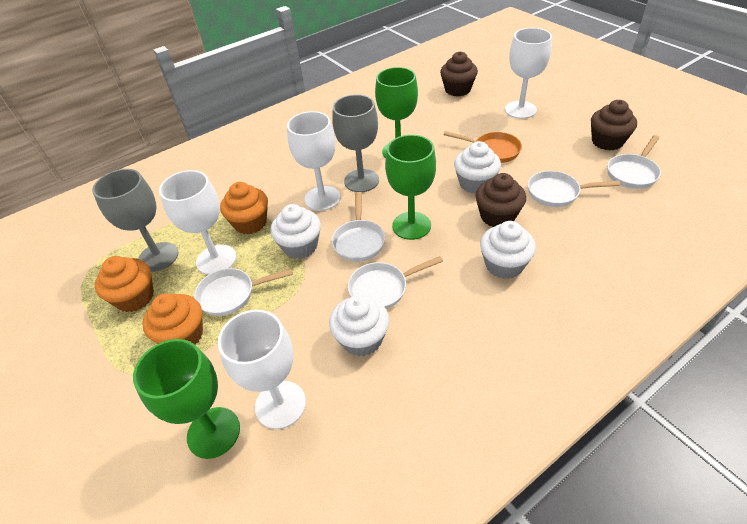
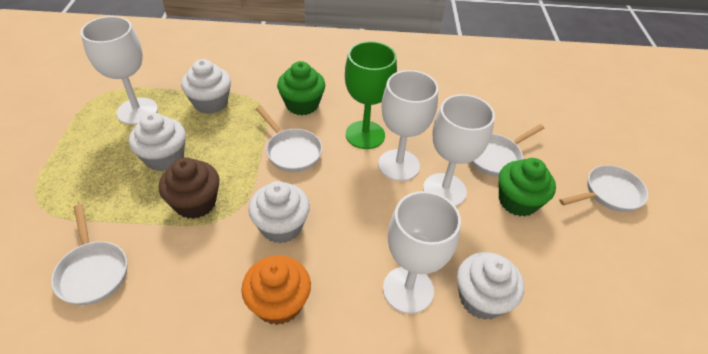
brown cupcake: 3 -> 1
green cupcake: 0 -> 2
green goblet: 3 -> 1
grey goblet: 2 -> 0
orange cupcake: 3 -> 1
orange pan: 1 -> 0
white pan: 5 -> 4

